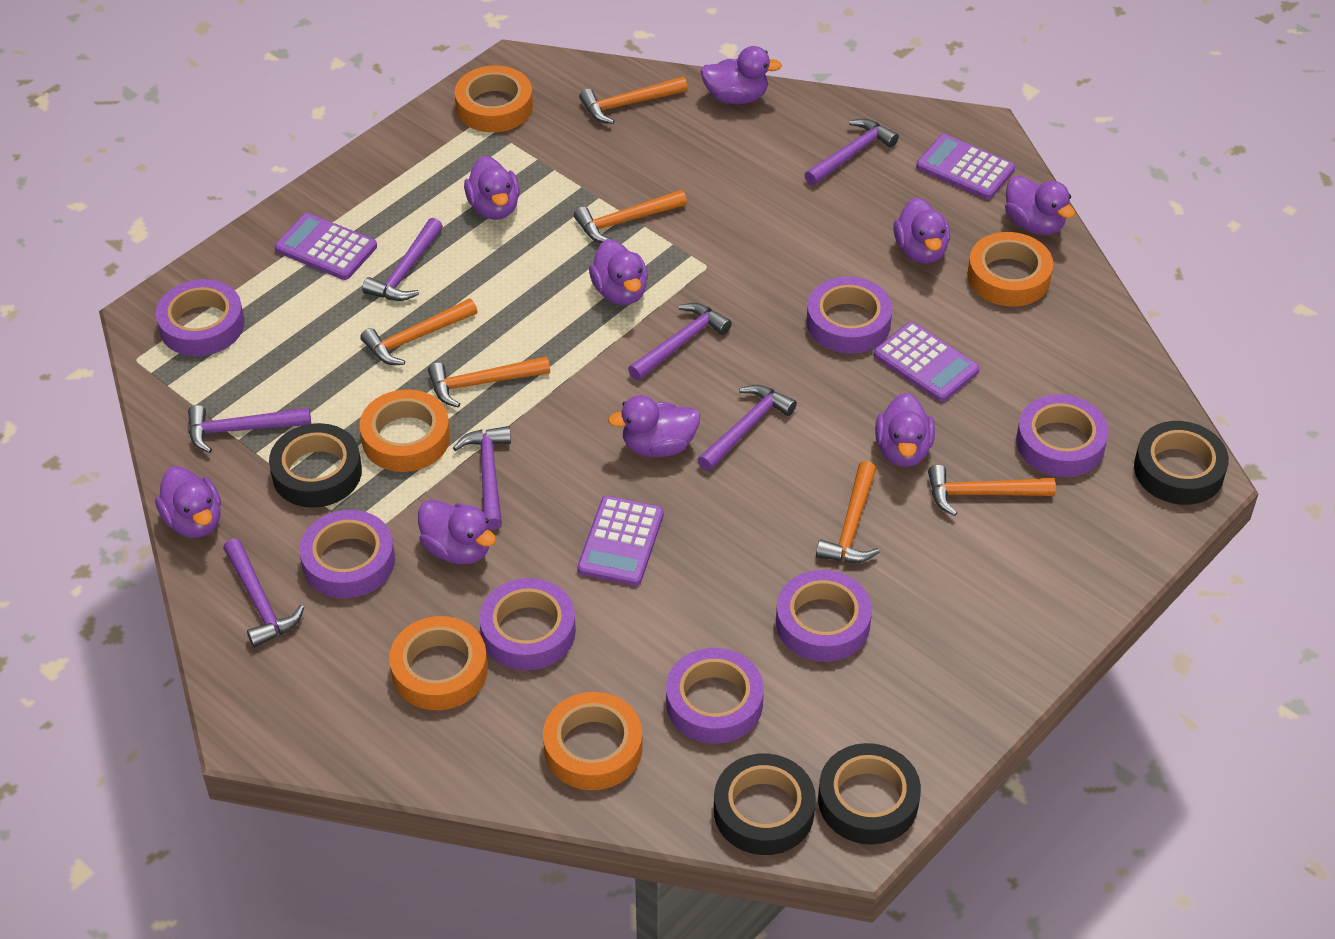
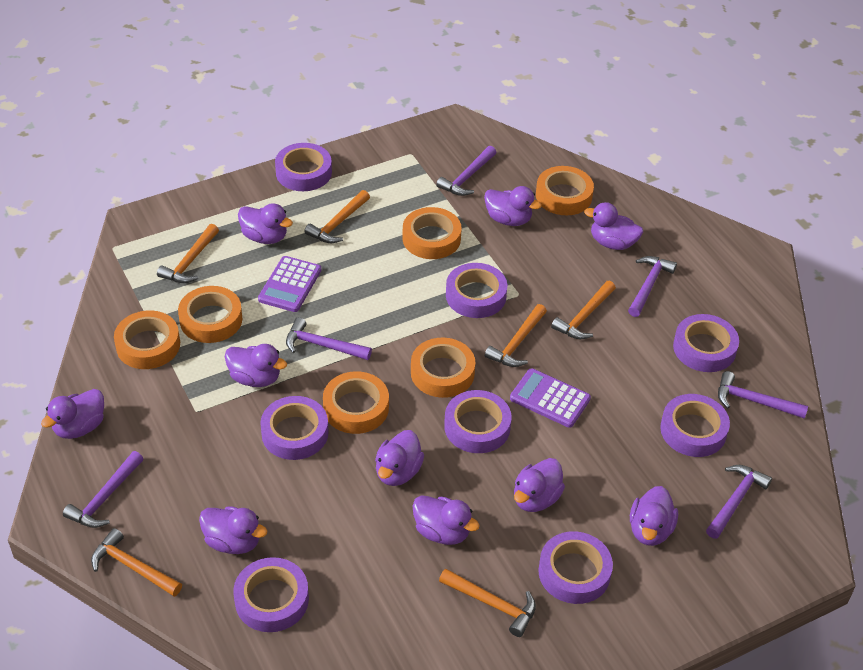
black tape: 4 -> 0
orange tape: 5 -> 6
purple calculator: 4 -> 2
purple duck: 9 -> 10
purple hammer: 7 -> 6
purple tape: 7 -> 8

